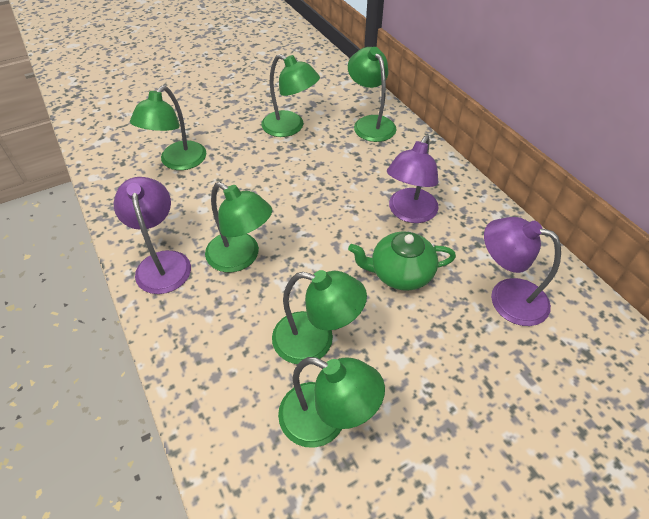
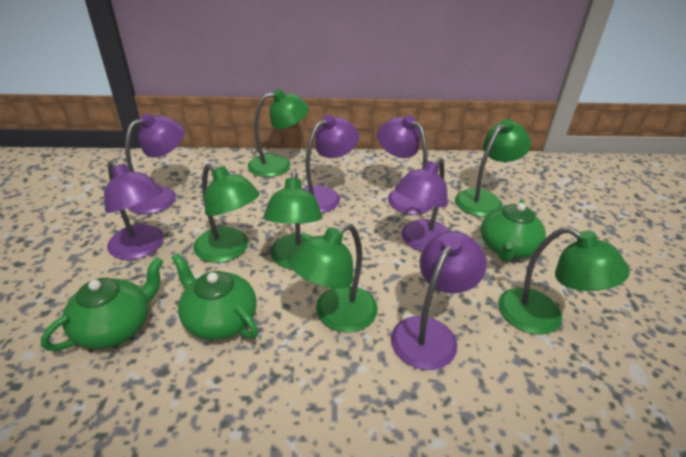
green teapot: 1 -> 3
purple lamp: 3 -> 6

